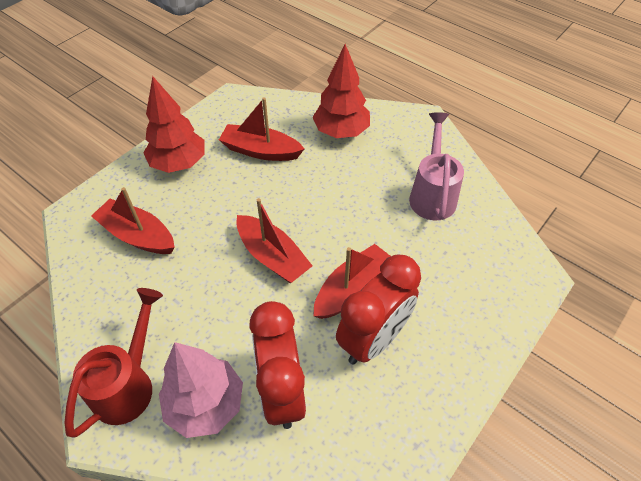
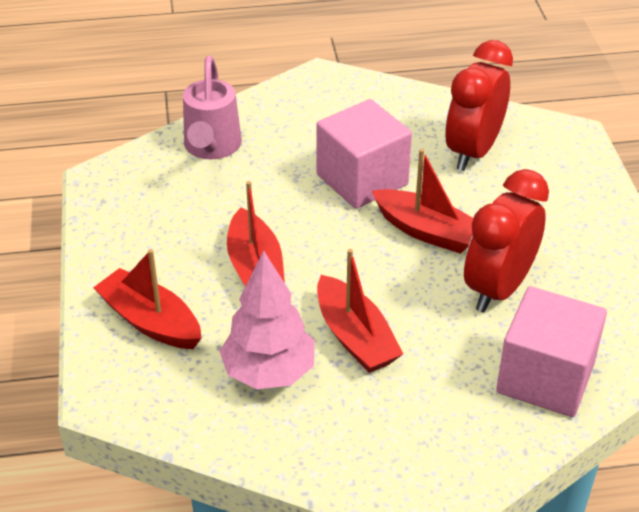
pink cube: 0 -> 2
red tree: 2 -> 0
red watering can: 1 -> 0

